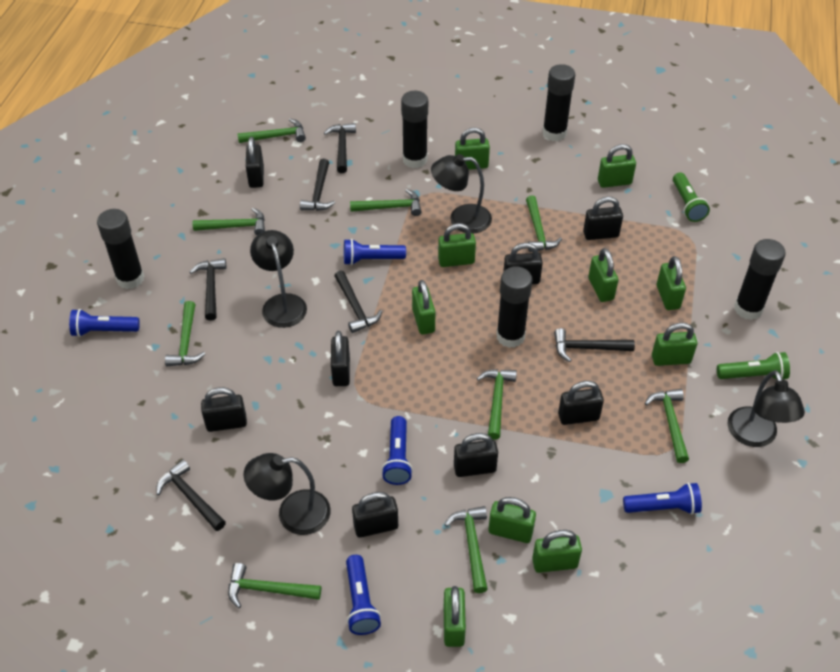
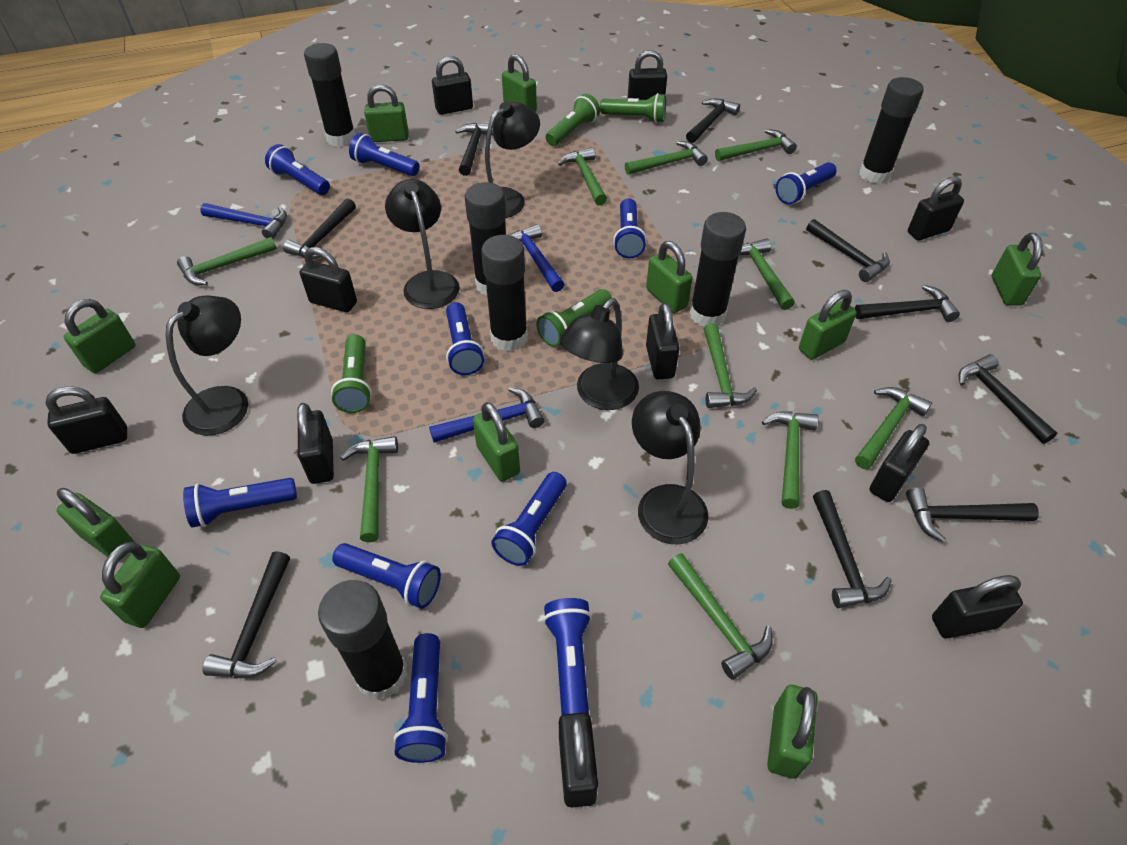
black glue stick: 5 -> 6
black hammer: 6 -> 9
black lamp: 4 -> 5
black padlock: 8 -> 10
blue flashlight: 5 -> 10
blue hammer: 0 -> 3
green flashlight: 2 -> 4
green hammer: 9 -> 10

